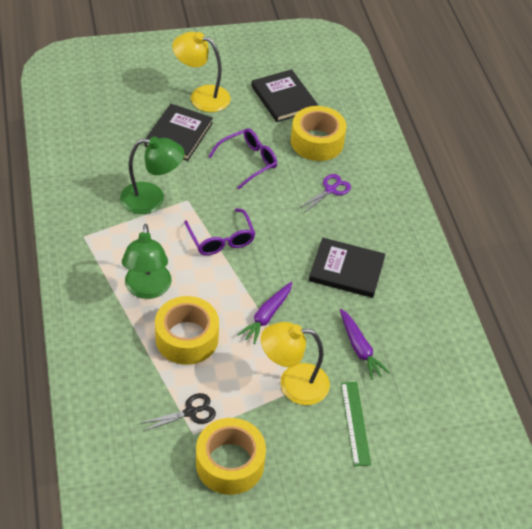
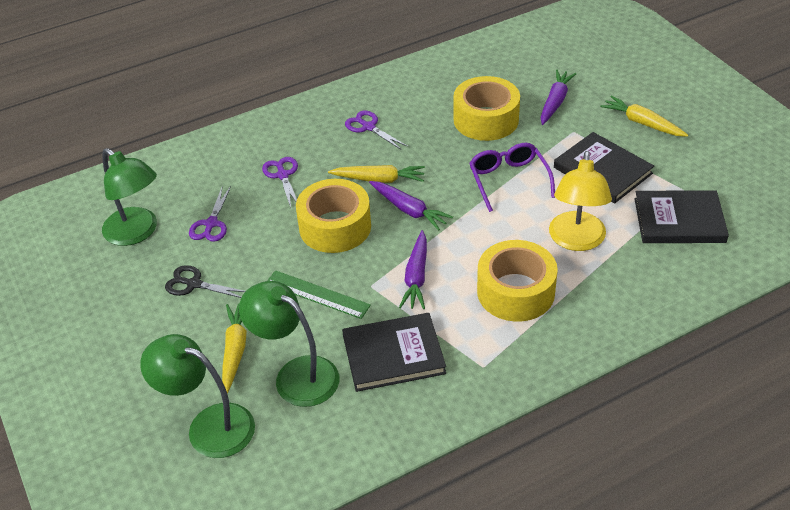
green lamp: 2 -> 3
purple carrot: 2 -> 3
purple glasses: 2 -> 1
purple scissors: 1 -> 3
yellow carrot: 0 -> 3
yellow lamp: 2 -> 1

